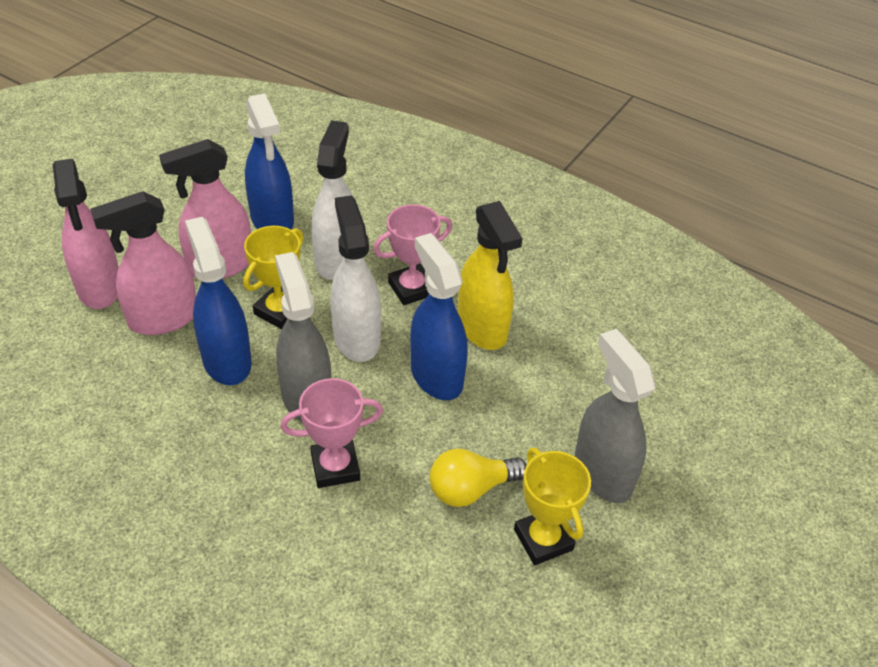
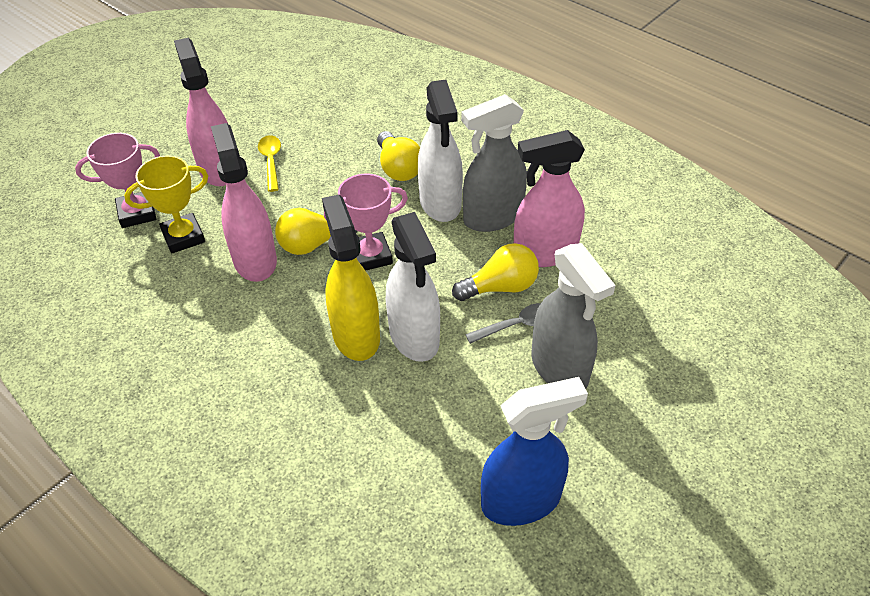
blue spray bottle: 3 -> 1
grey spoon: 0 -> 1
yellow light bulb: 1 -> 3
yellow spoon: 0 -> 1
yellow trophy: 2 -> 1

